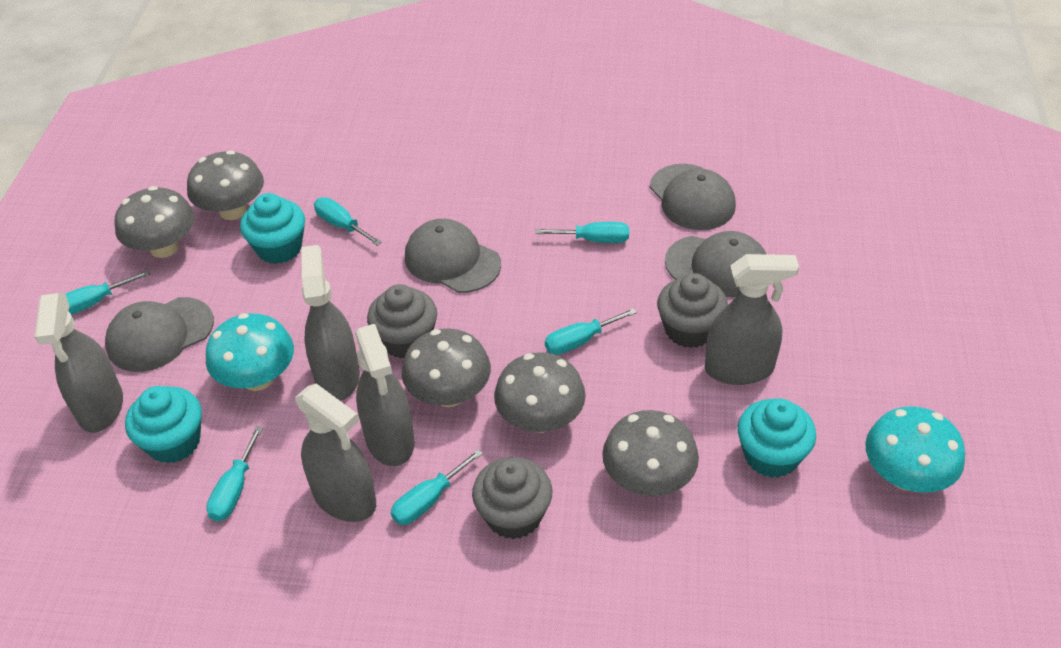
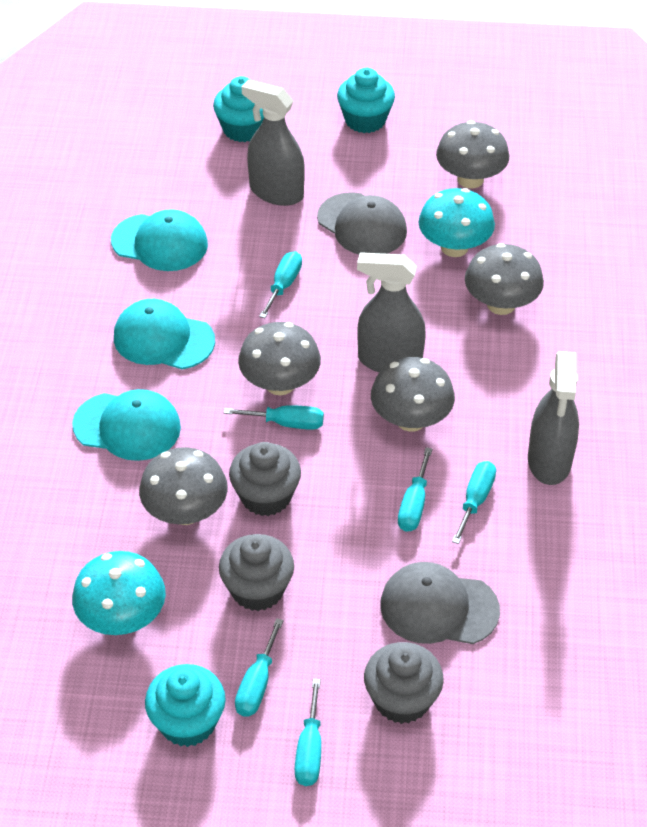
grey cap: 4 -> 2
grey spray bottle: 5 -> 3
turquoise cap: 0 -> 3

